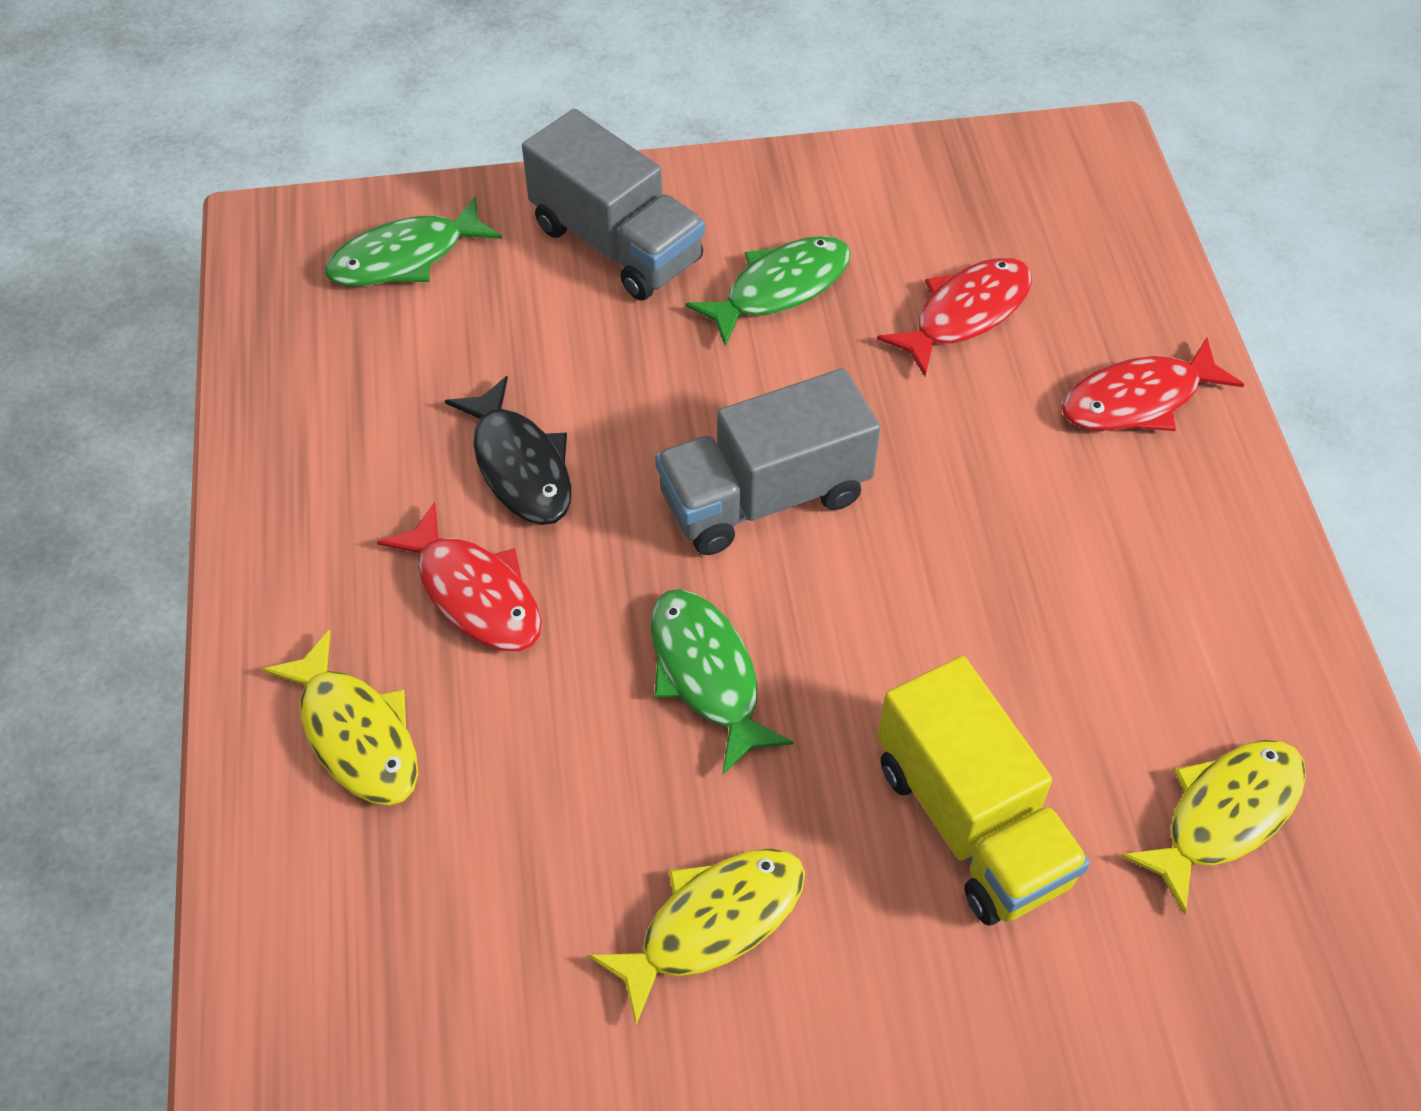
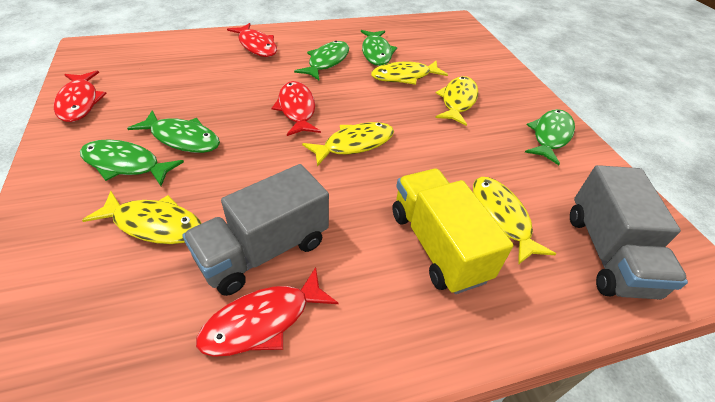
black fish: 1 -> 0
green fish: 3 -> 5
red fish: 3 -> 4
yellow fish: 3 -> 5

